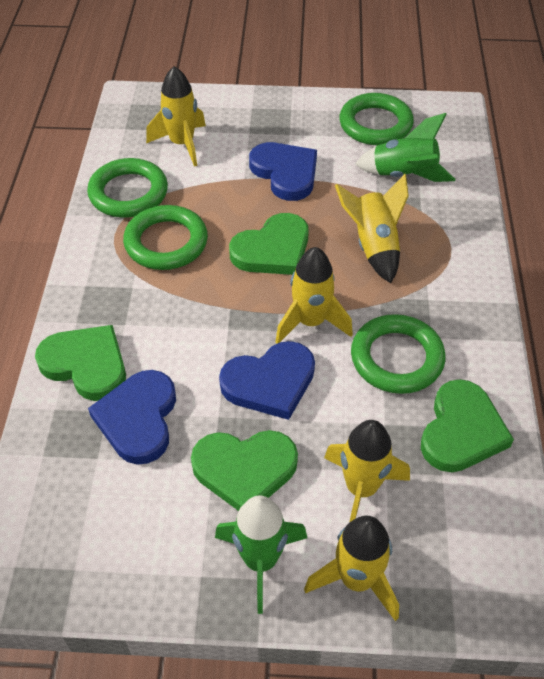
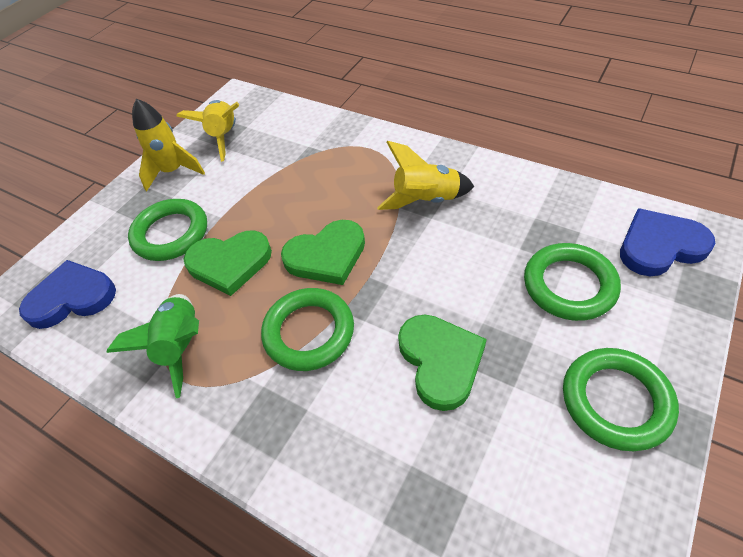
blue heart: 3 -> 2
green heart: 4 -> 3
green rocket: 2 -> 1
yellow rocket: 5 -> 3

